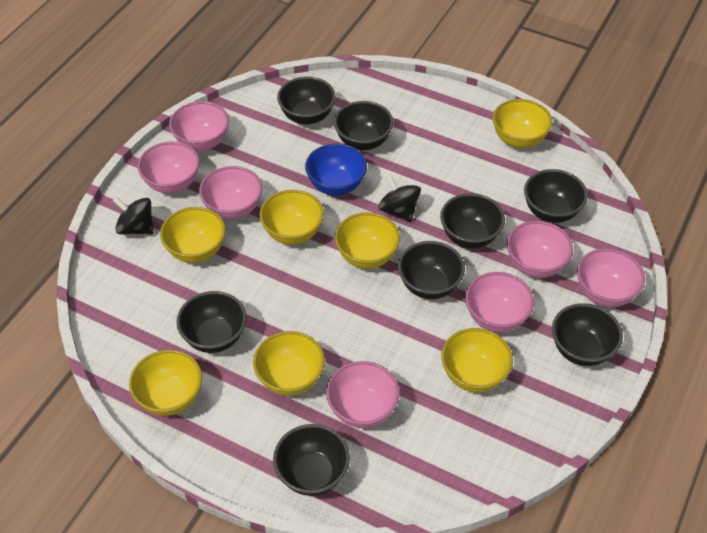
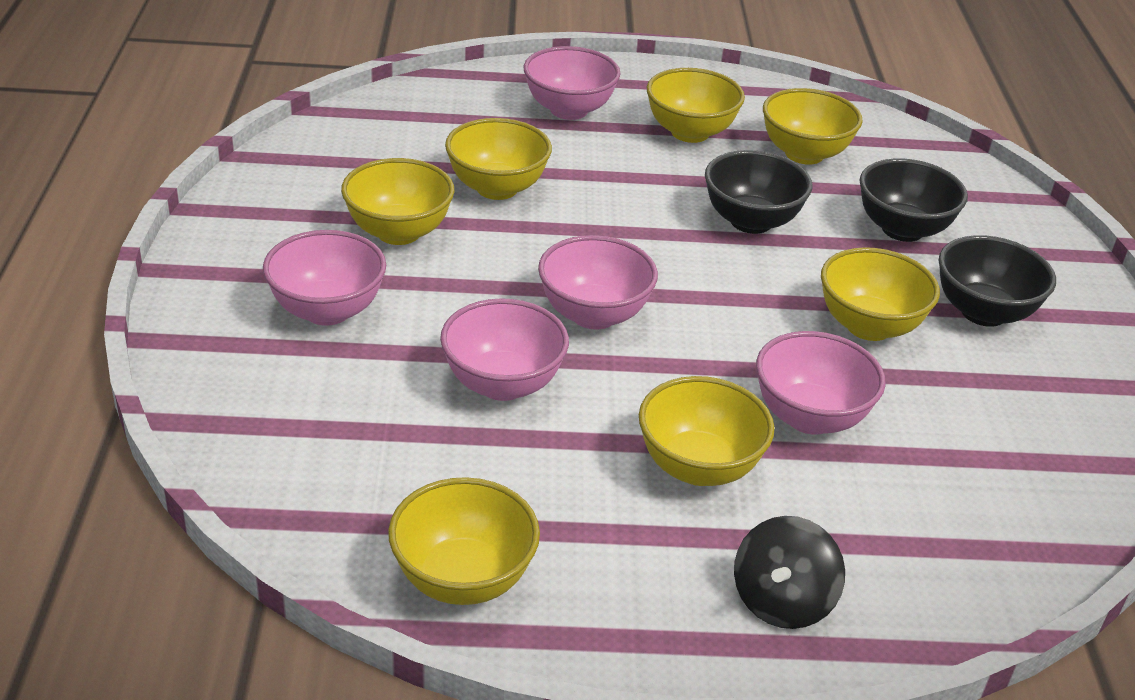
black bowl: 8 -> 3
black spinning top: 2 -> 1
blue bowl: 1 -> 0
pink bowl: 7 -> 5

